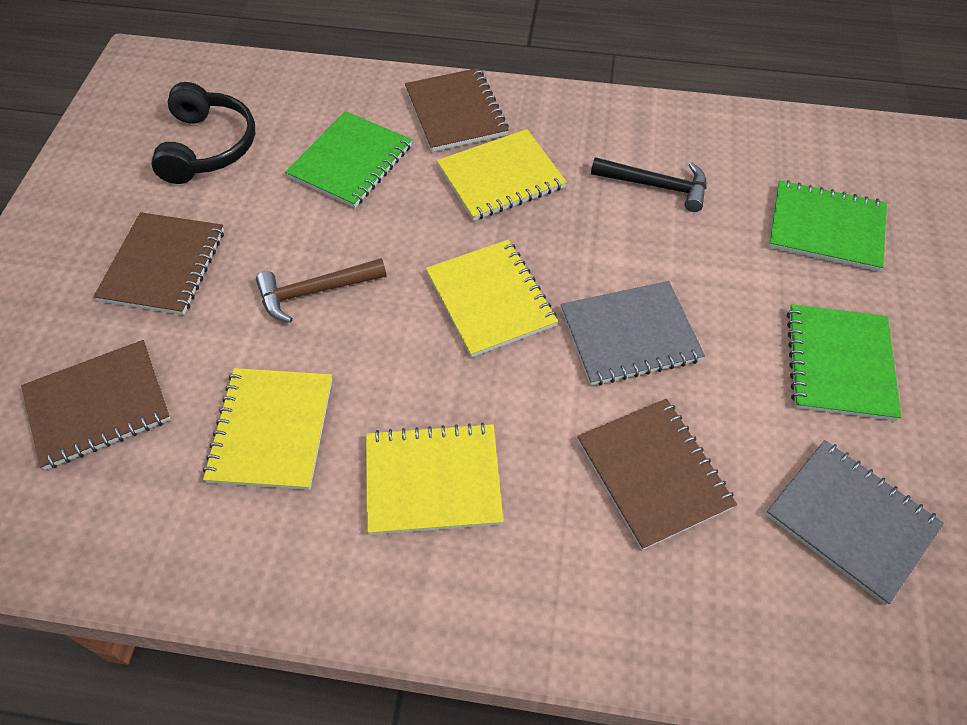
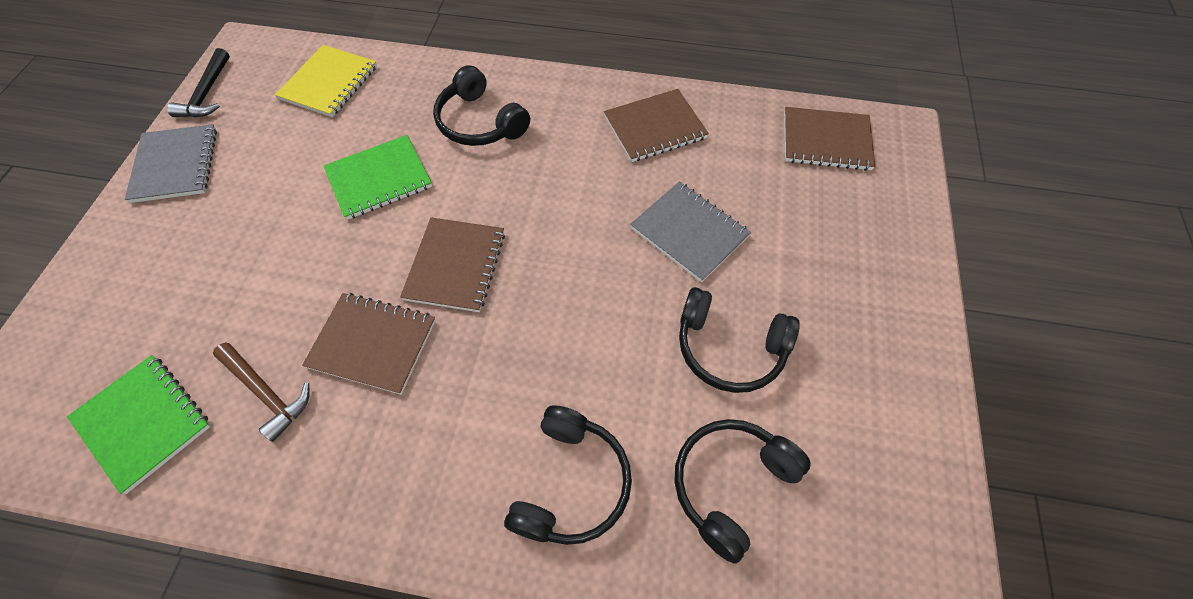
black headphones: 1 -> 4
green notebook: 3 -> 2
yellow notebook: 4 -> 1

